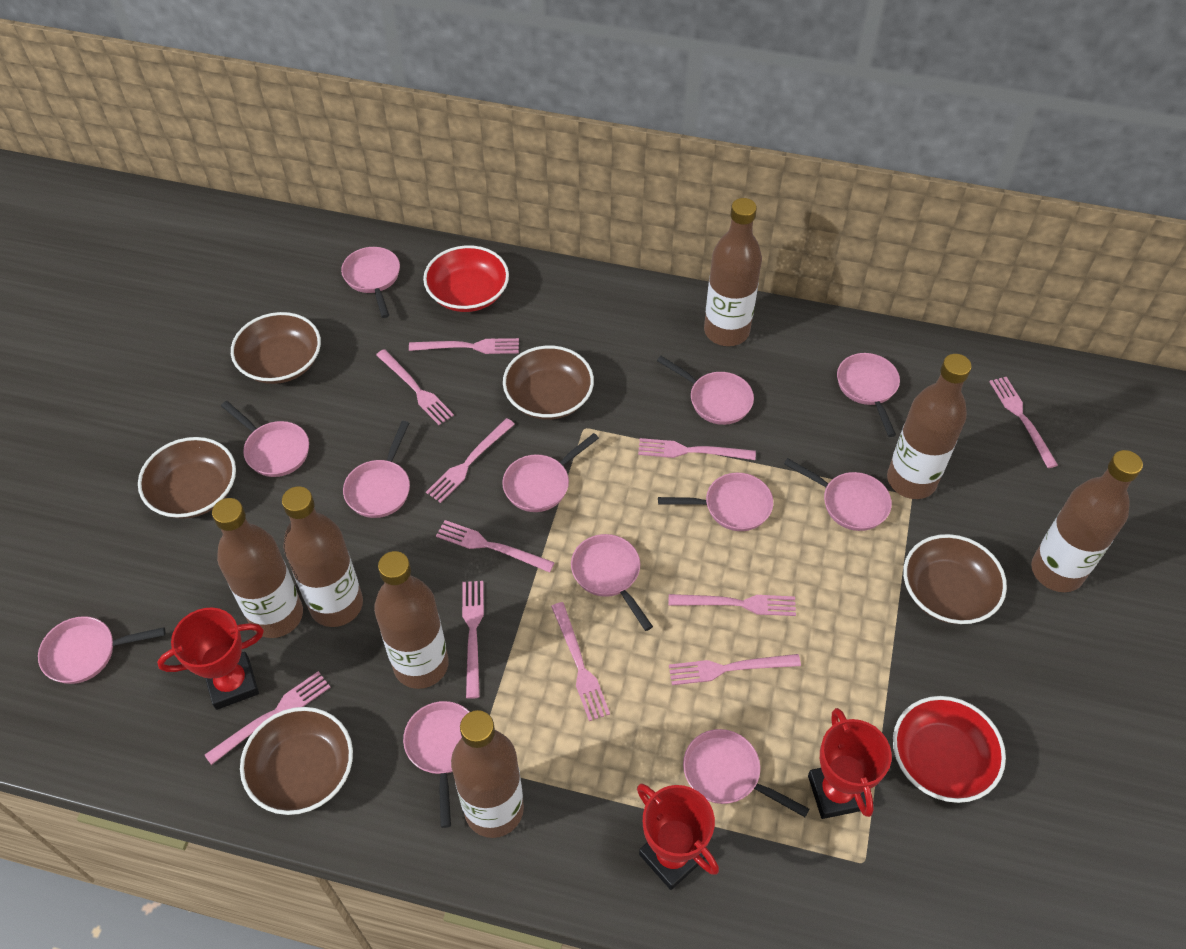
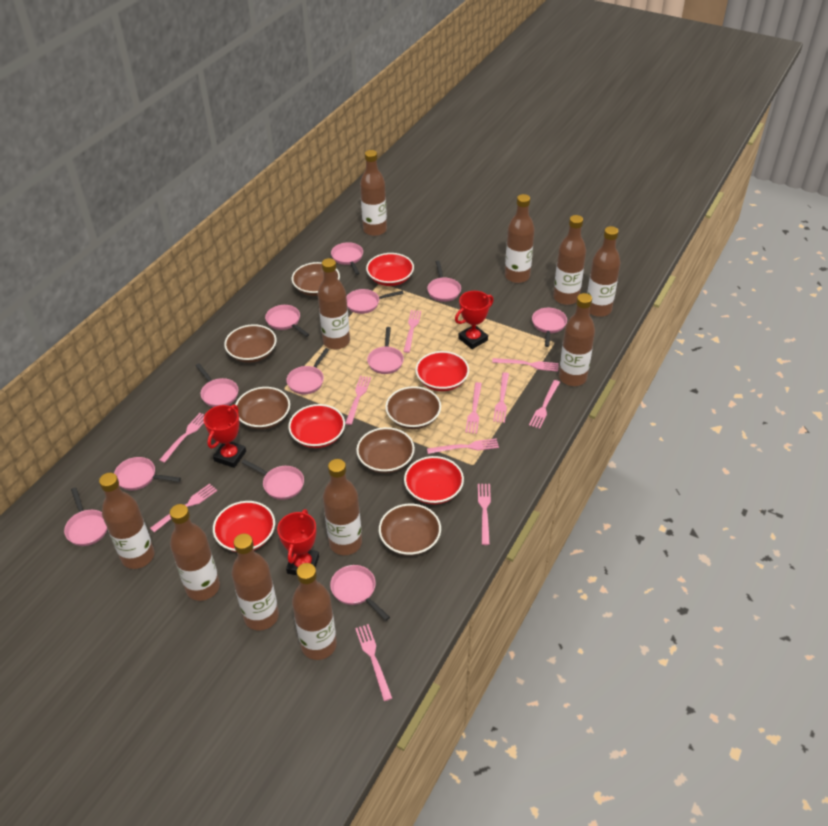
brown bottle: 7 -> 11
brown bowl: 5 -> 6
red bowl: 2 -> 5

